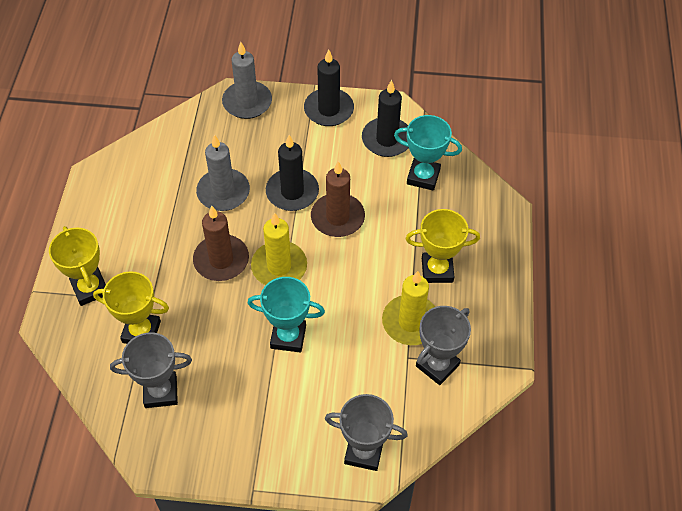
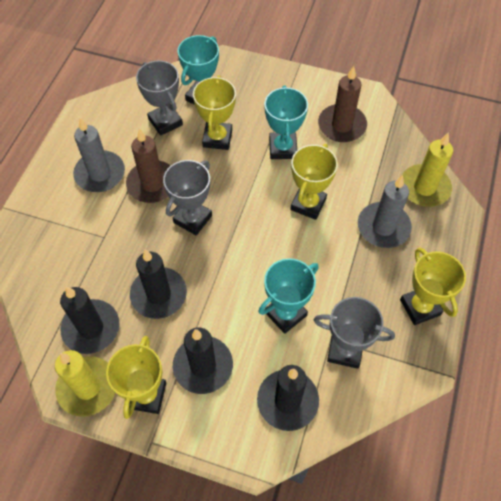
black candle: 3 -> 4
turquoise trophy: 2 -> 3
yellow trophy: 3 -> 4

